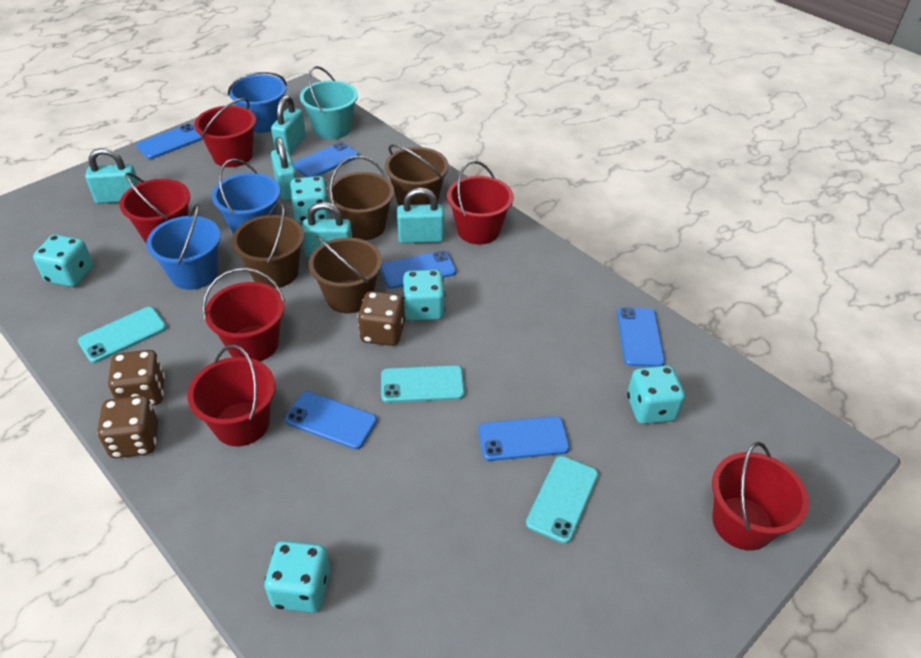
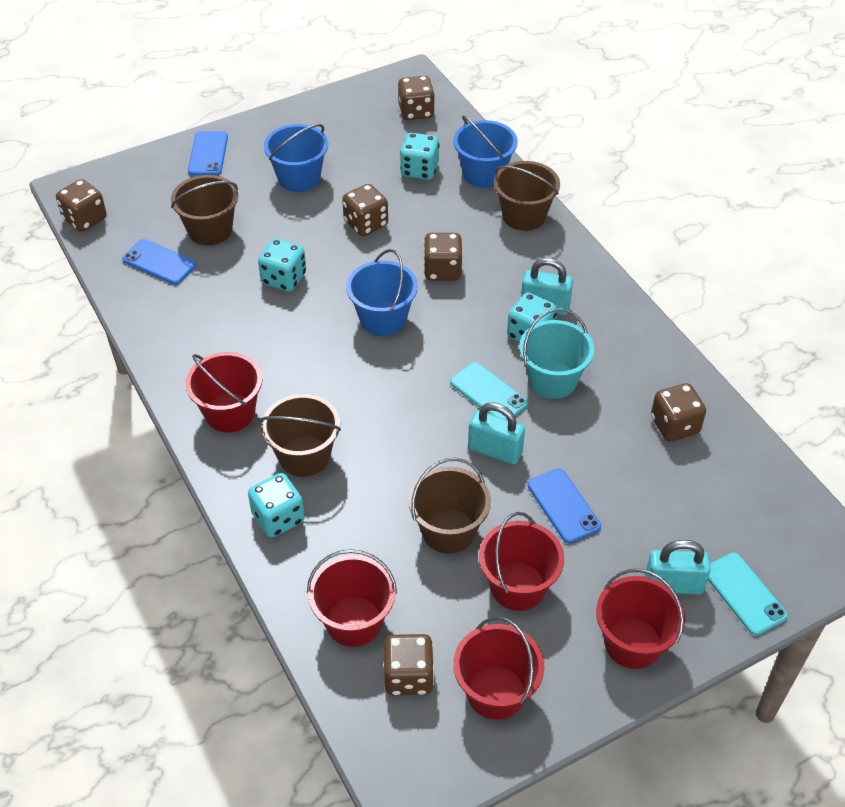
blue phone: 6 -> 3
brown dice: 3 -> 6
red bucket: 6 -> 5
turquoise dice: 5 -> 4
turquoise padlock: 5 -> 3
turquoise phone: 3 -> 2

